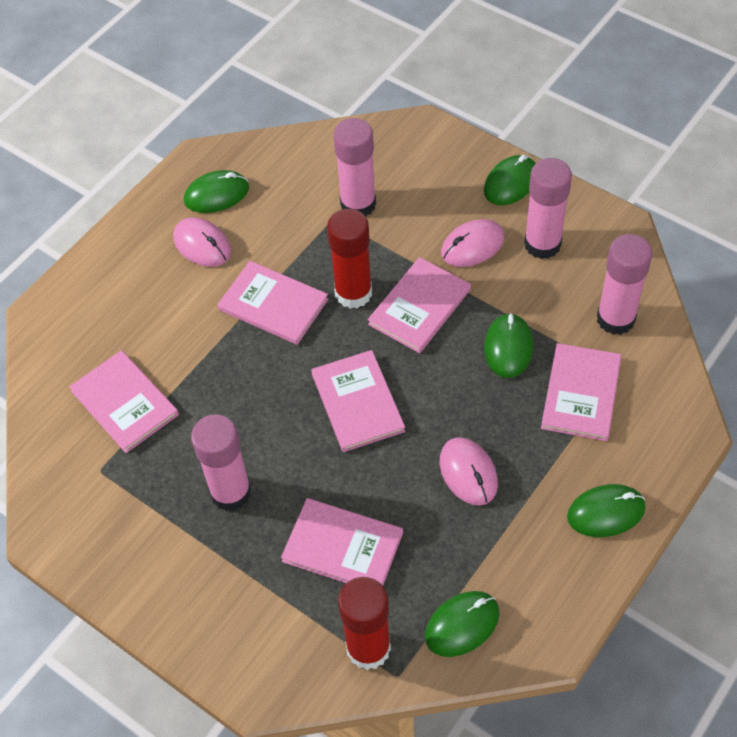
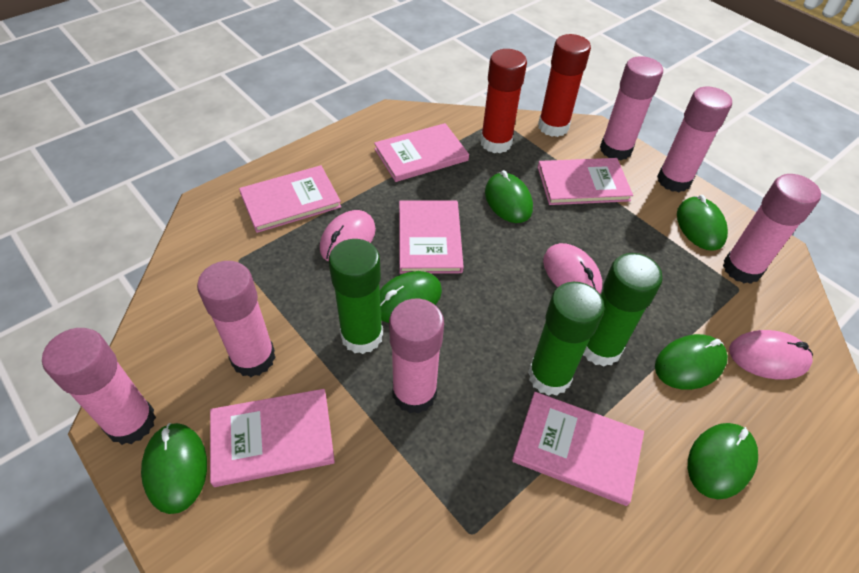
green glue stick: 0 -> 3
green mouse: 5 -> 6
pink glue stick: 4 -> 6

